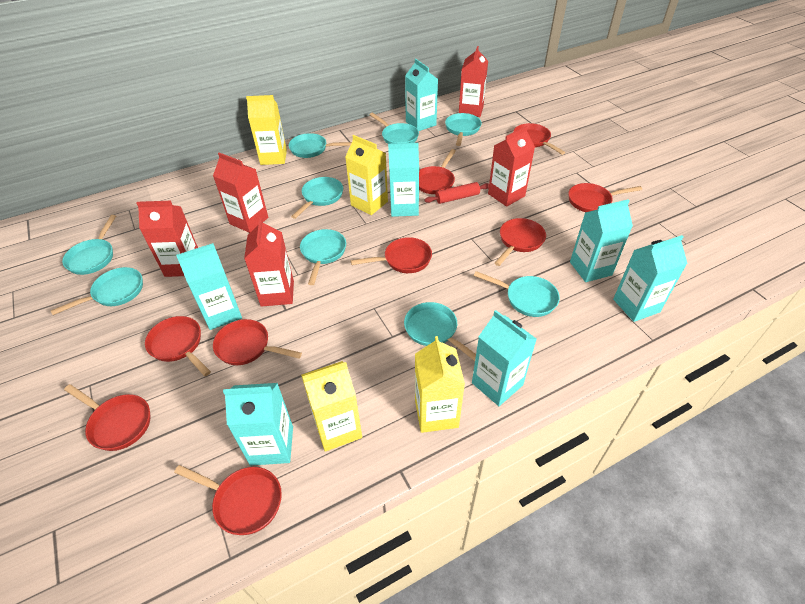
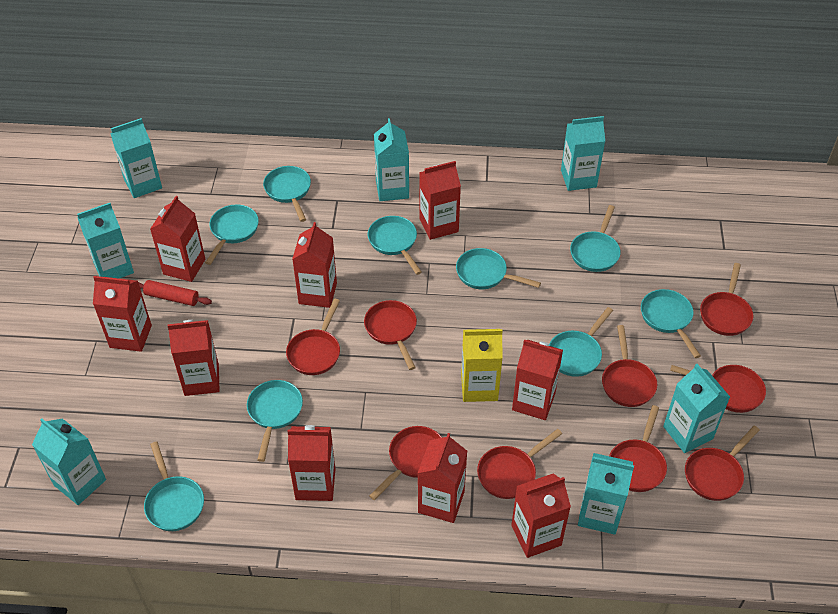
red carton: 5 -> 9
yellow carton: 4 -> 1

